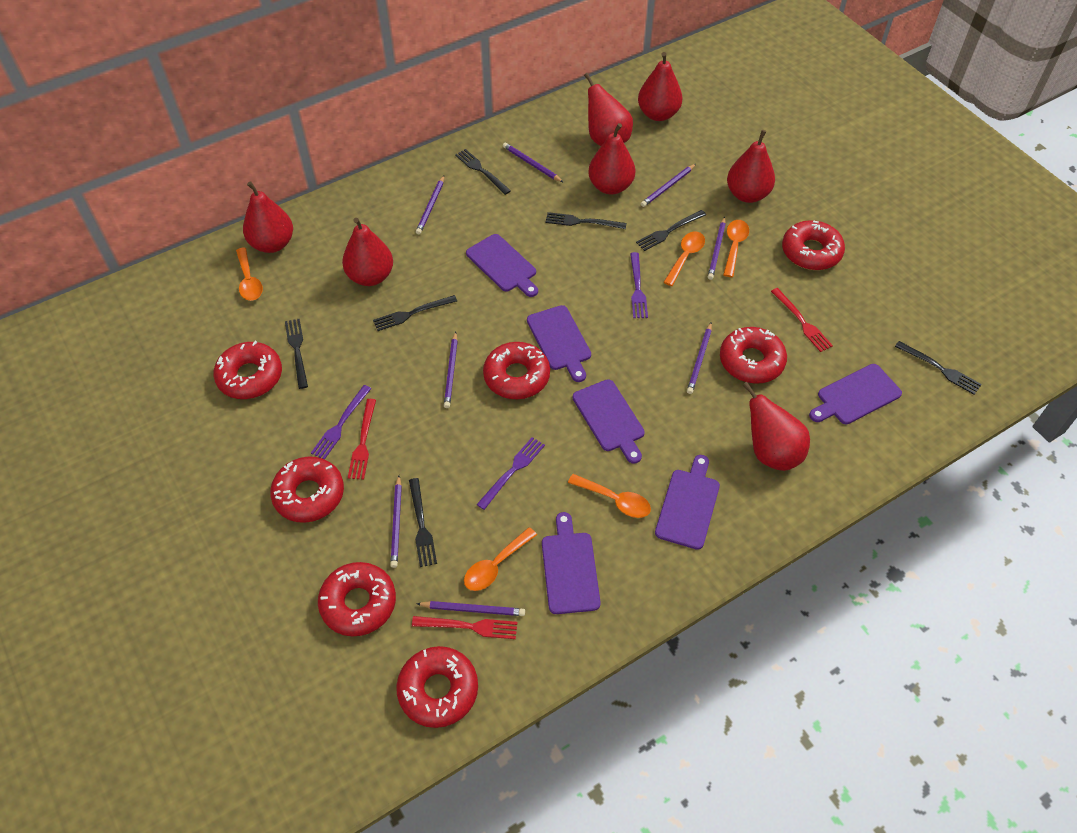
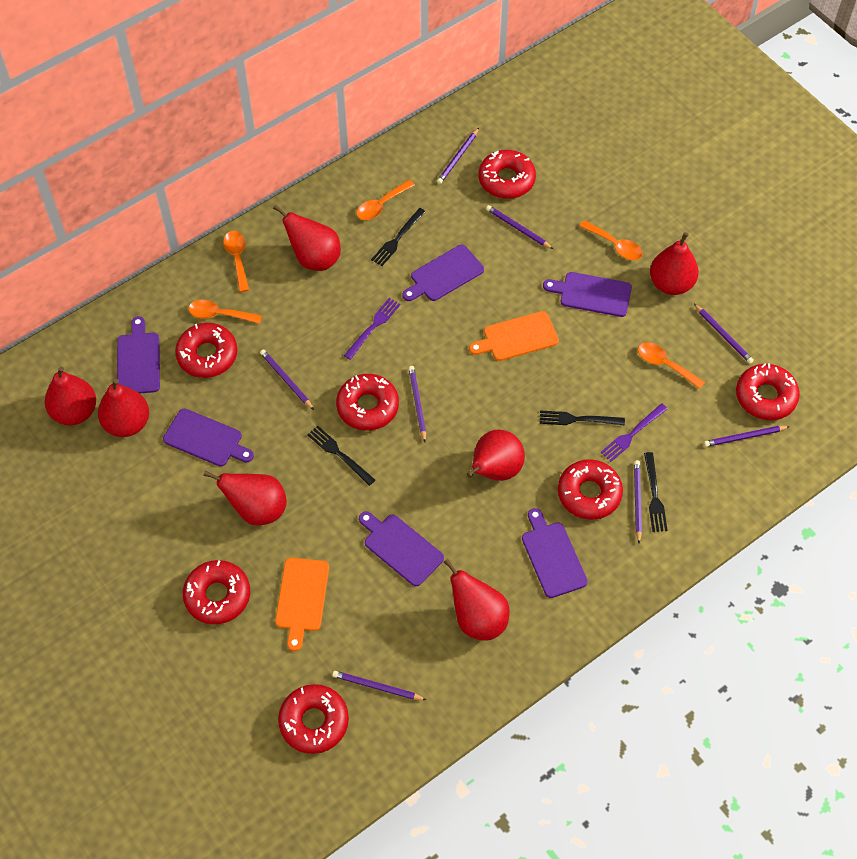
black fork: 7 -> 4
orange cutting board: 0 -> 2
purple fork: 3 -> 2
red fork: 3 -> 0

